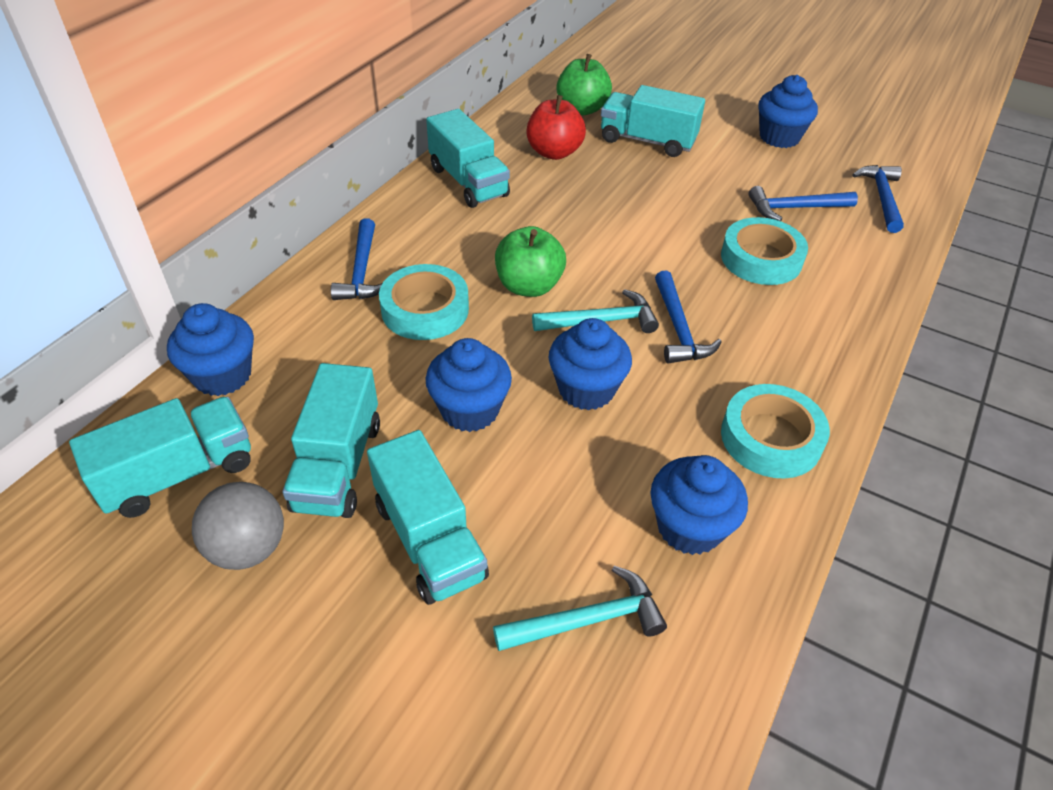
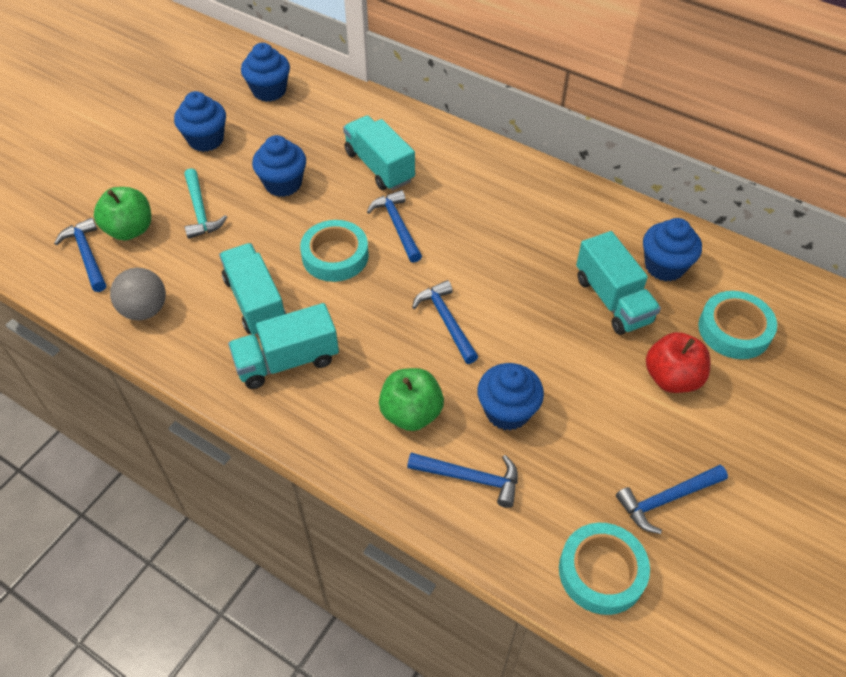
blue hammer: 4 -> 5
turquoise hammer: 2 -> 1
turquoise truck: 5 -> 4

